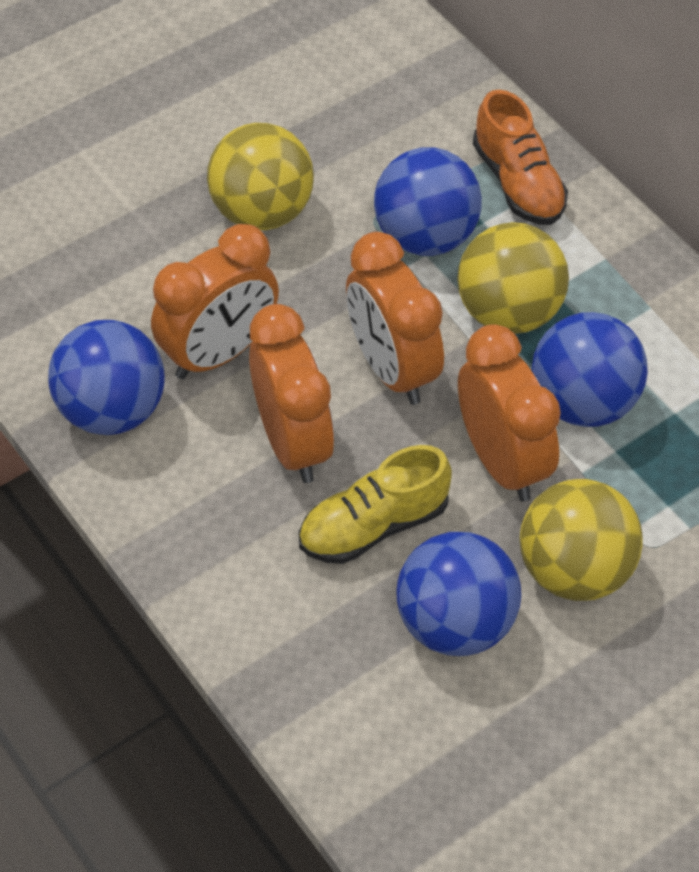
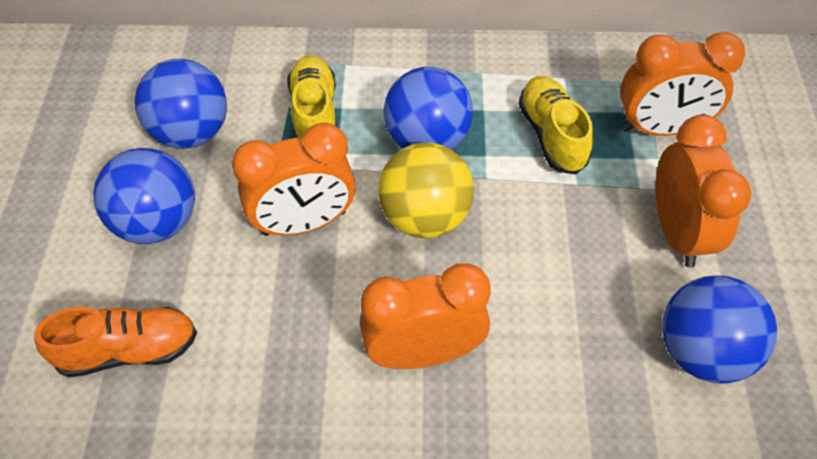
yellow ball: 3 -> 1
yellow shoe: 1 -> 2

